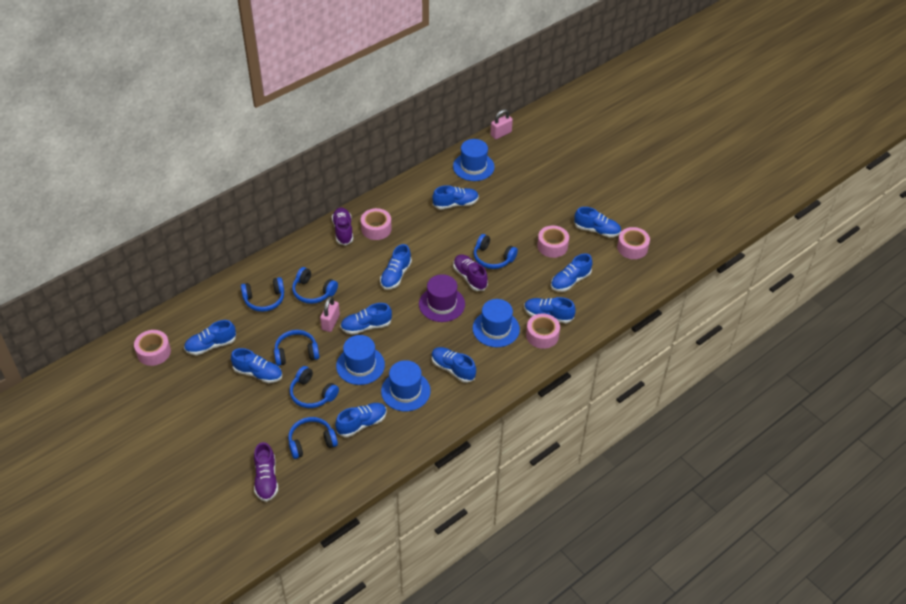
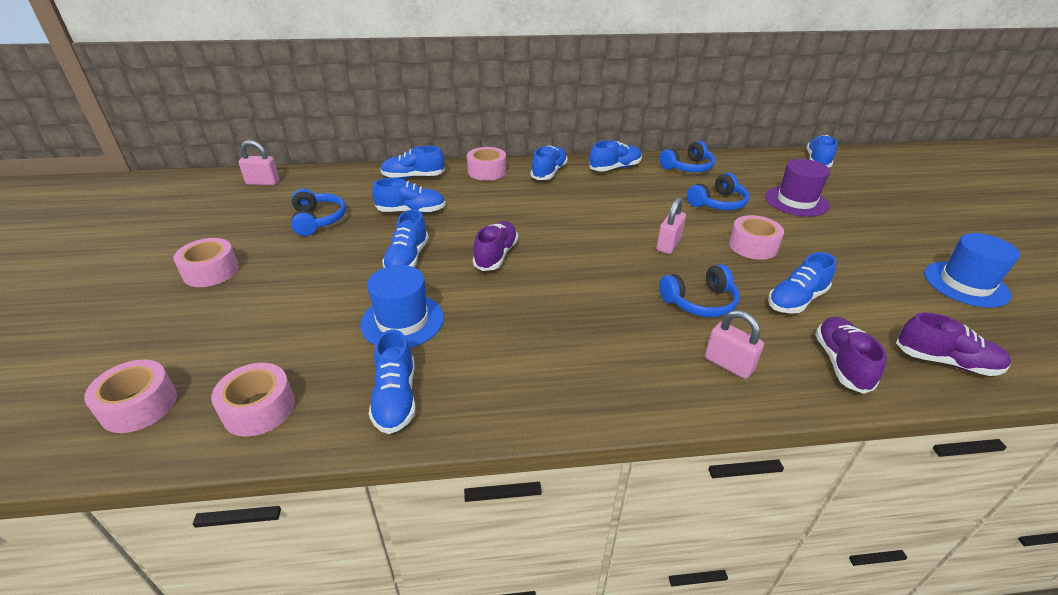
blue hat: 4 -> 2
blue headphones: 6 -> 4
blue shoe: 10 -> 8
pink padlock: 2 -> 3

